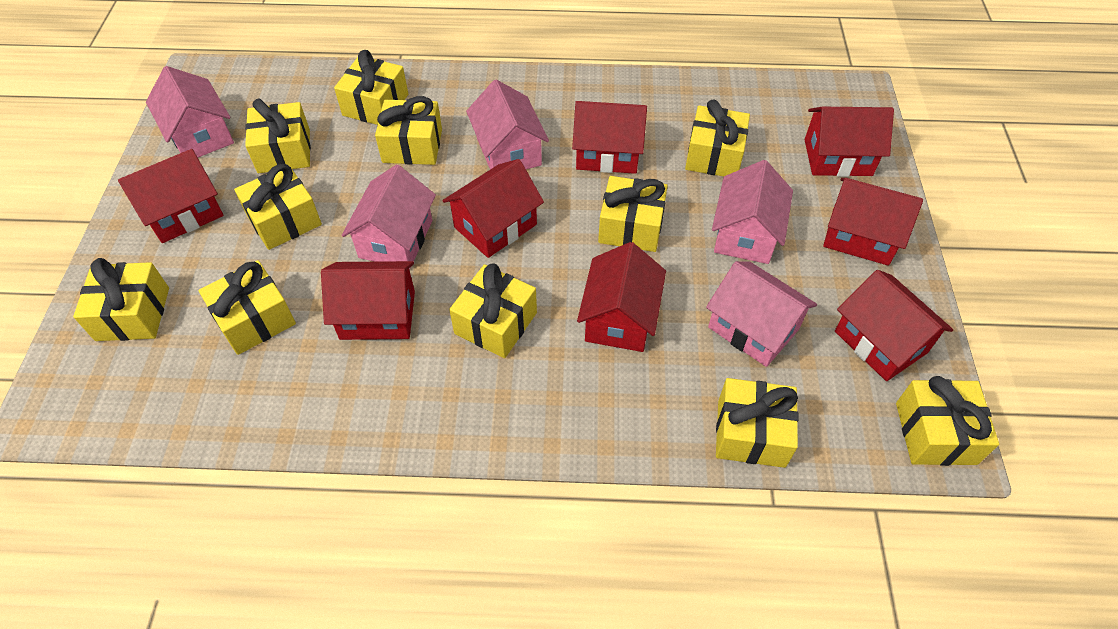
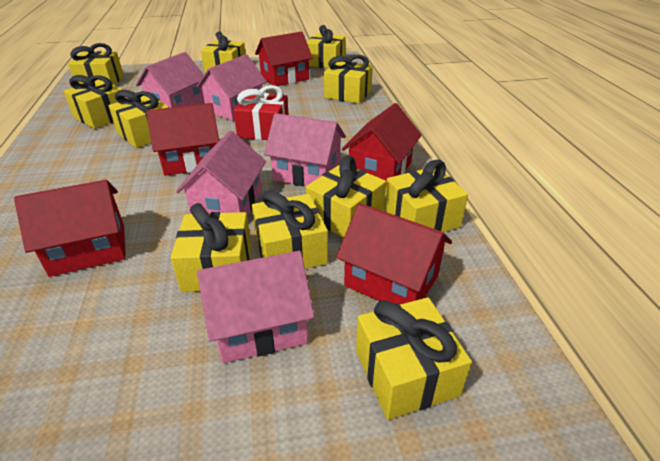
red gift: 0 -> 1
red house: 8 -> 5

